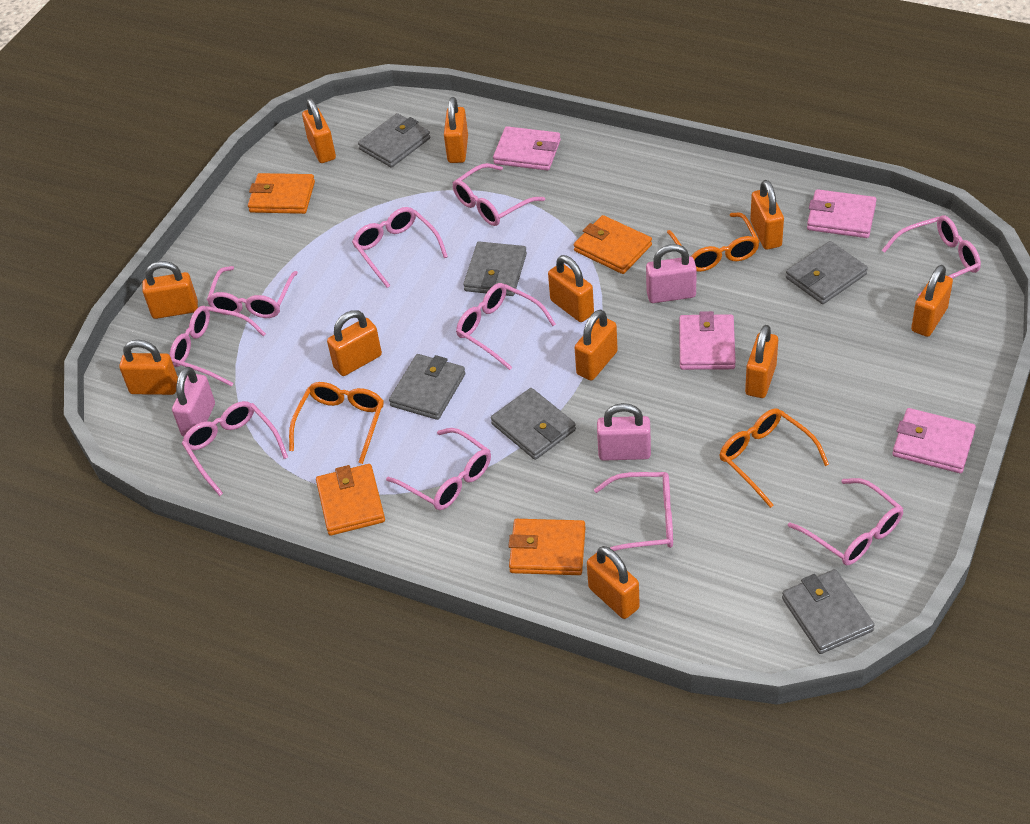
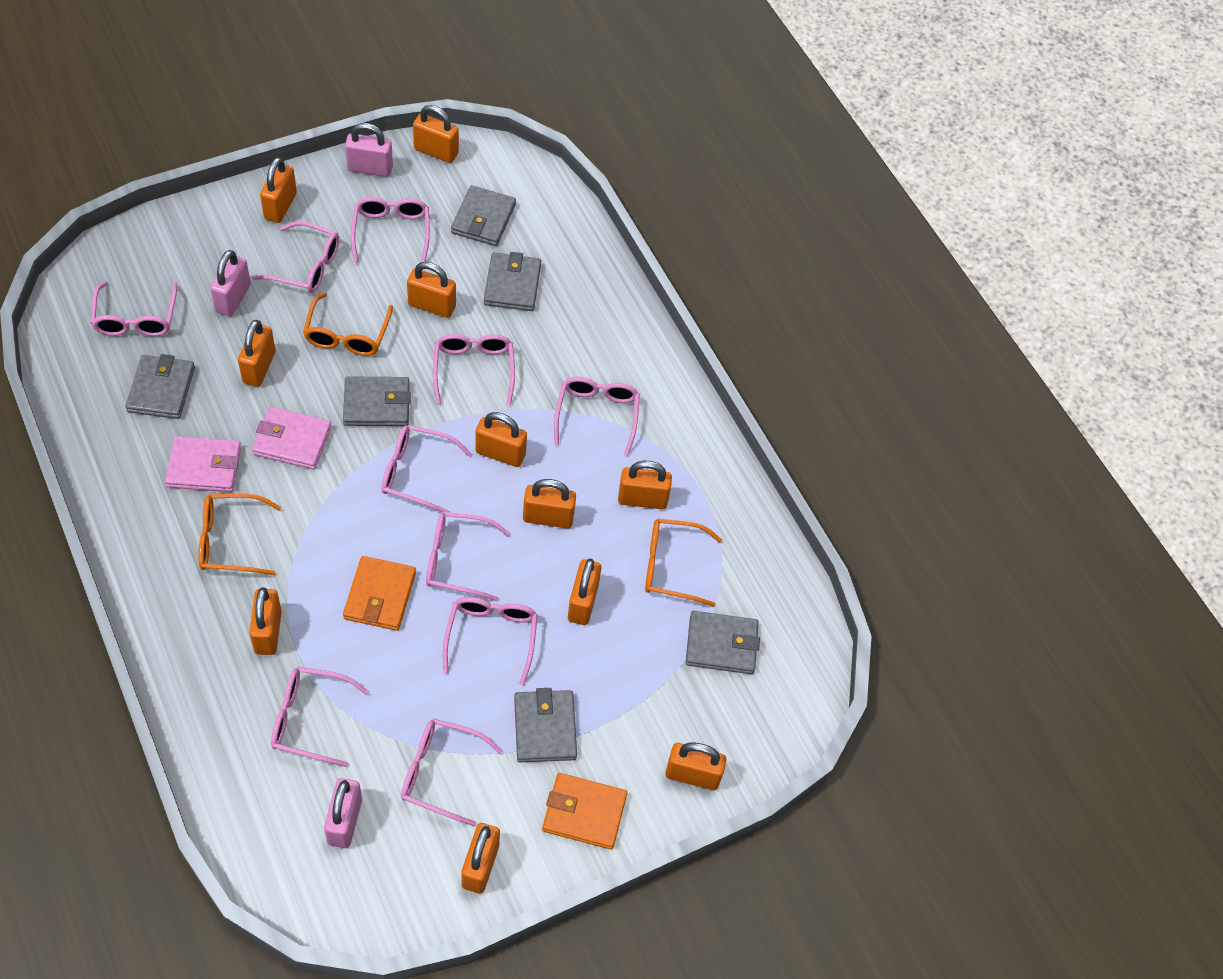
orange wallet: 4 -> 2
pink wallet: 4 -> 2

